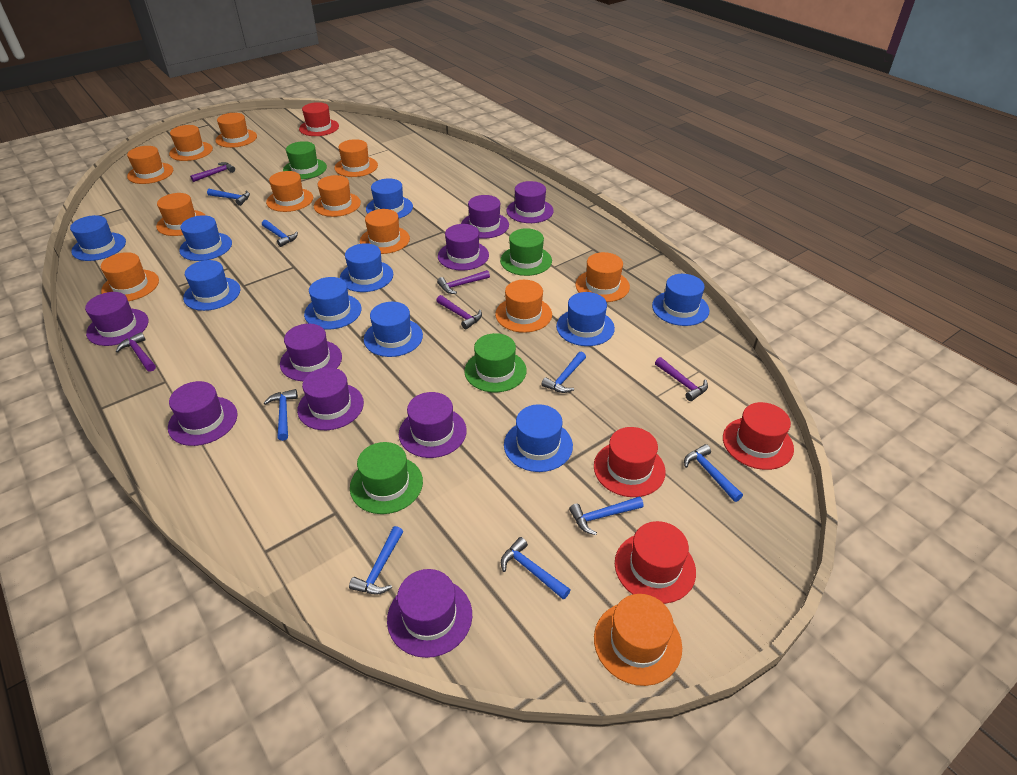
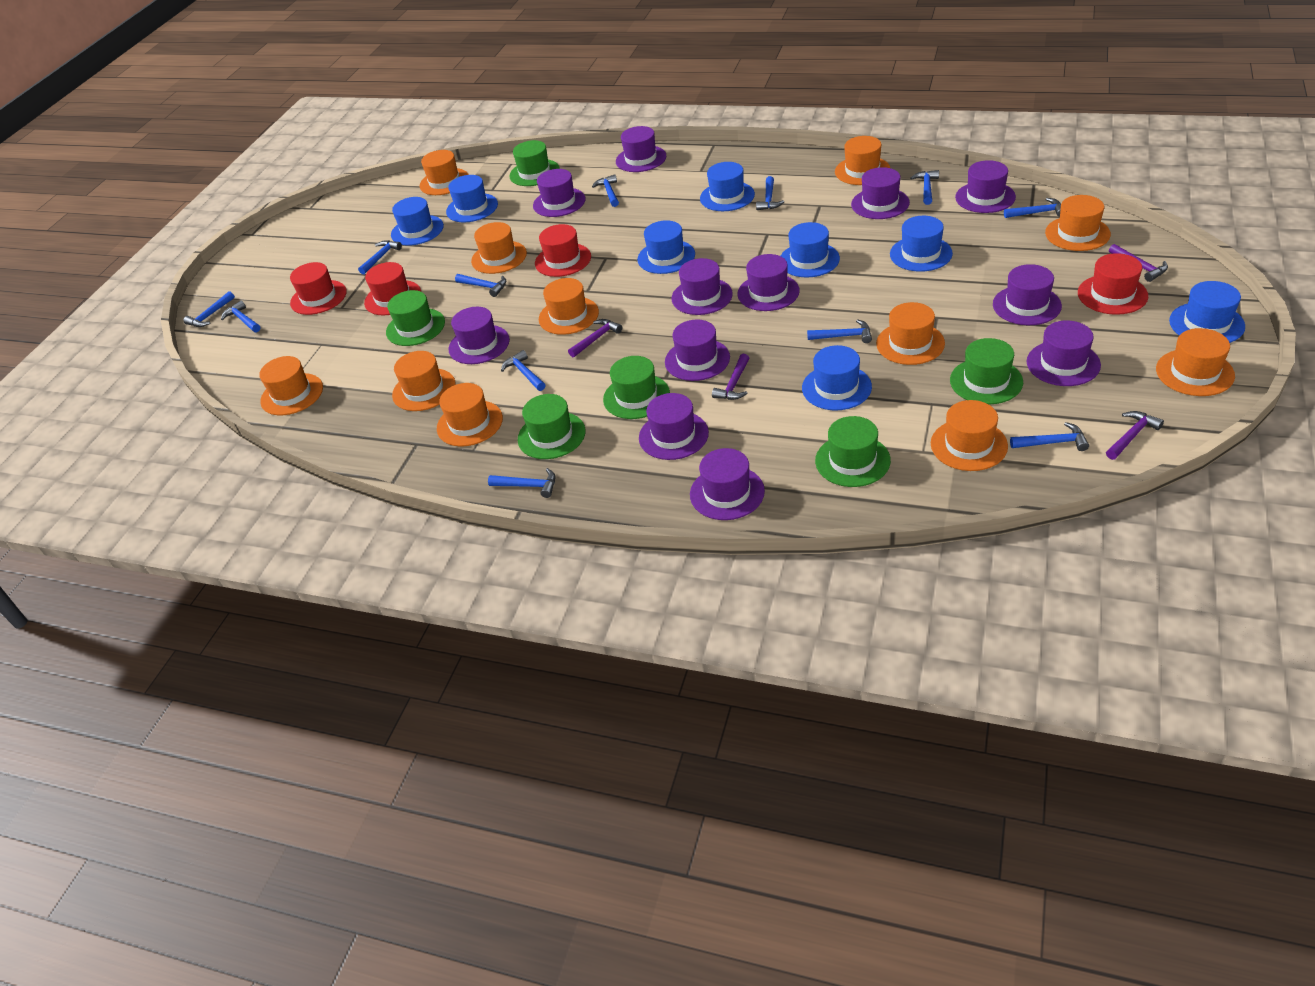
blue hammer: 8 -> 12
blue hat: 10 -> 8
green hat: 4 -> 6
orange hat: 12 -> 11
purple hammer: 5 -> 4
purple hat: 9 -> 12

